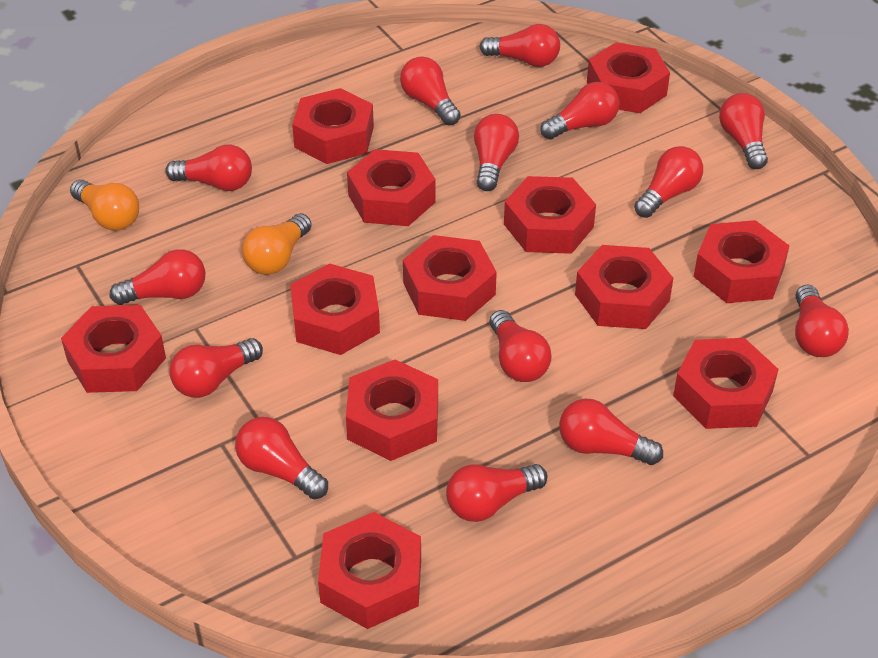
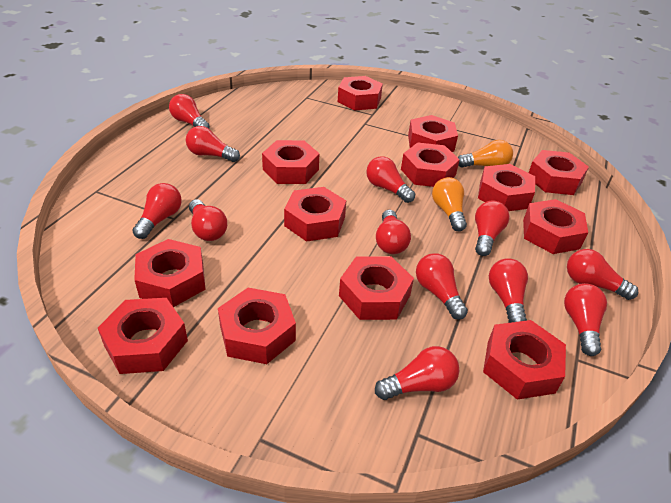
red light bulb: 14 -> 12
red nut: 12 -> 13

